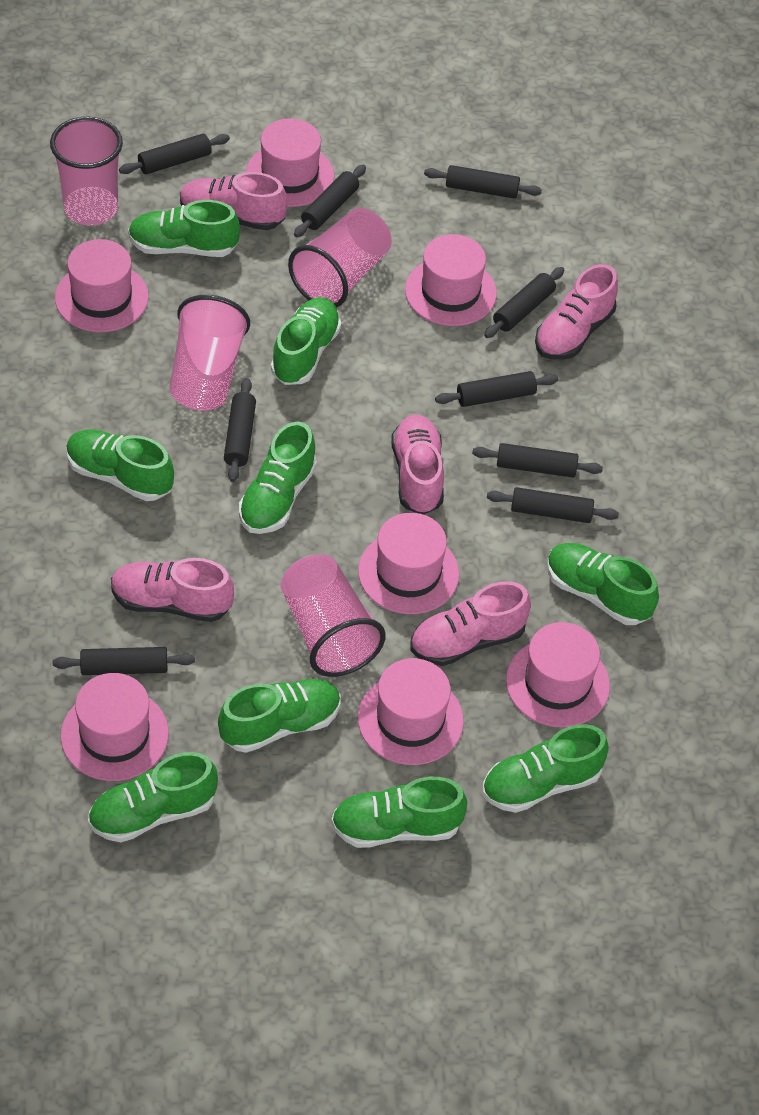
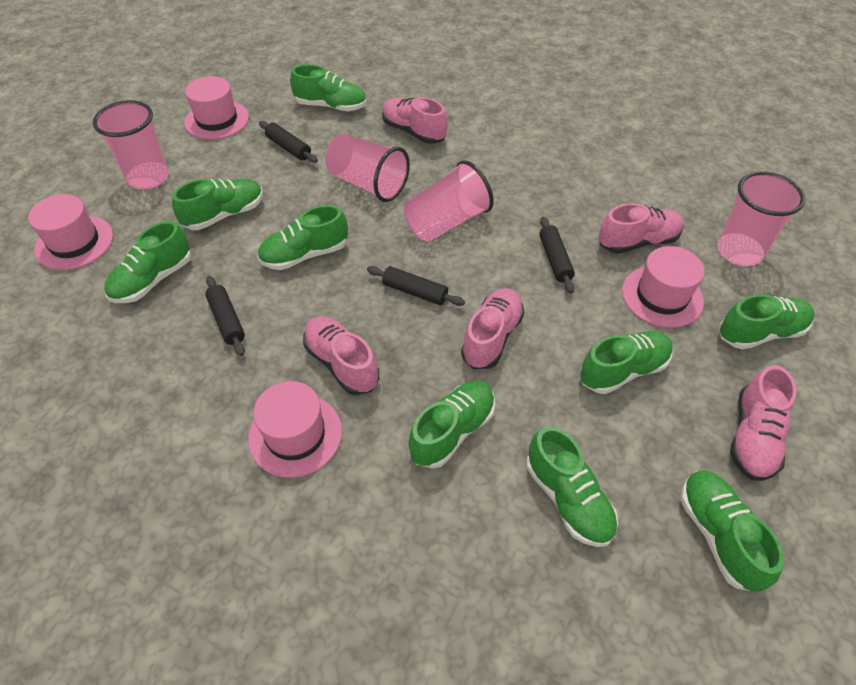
black rolling pin: 9 -> 4
pink hat: 7 -> 4

